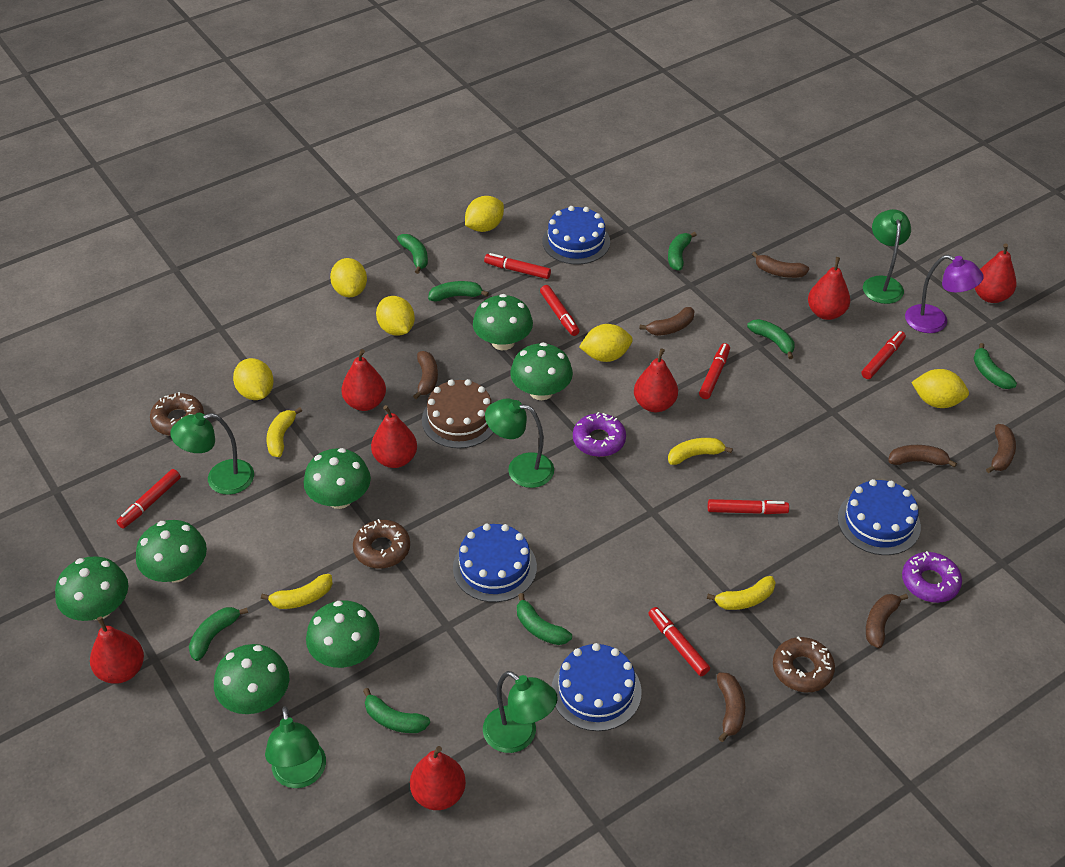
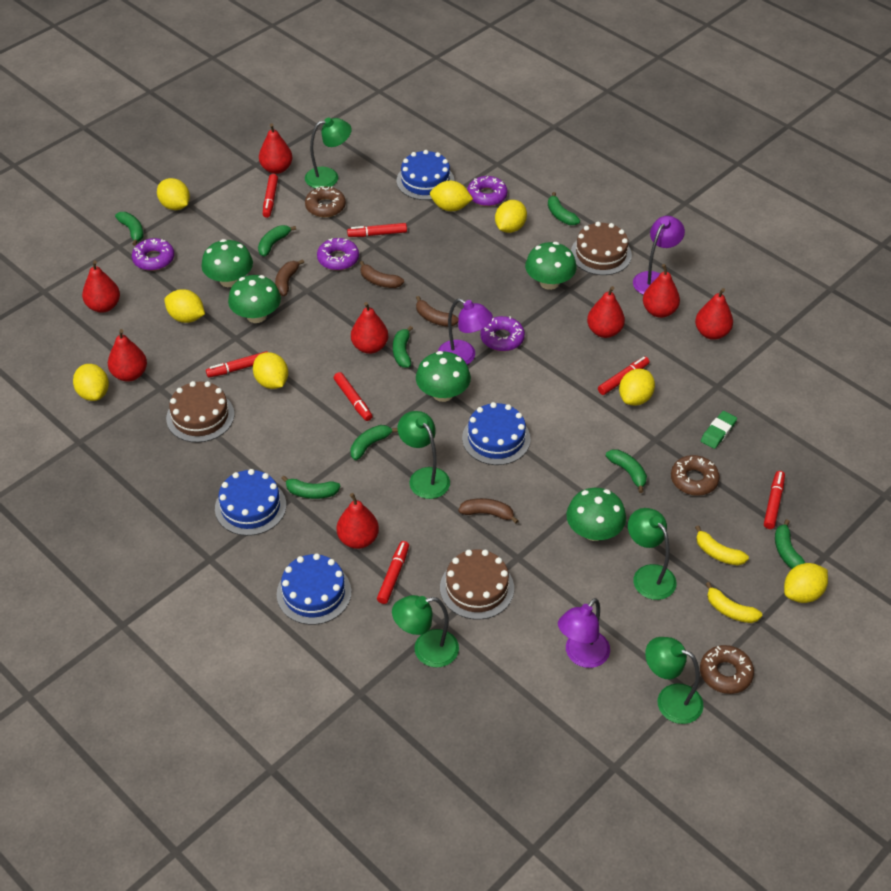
brown banana: 7 -> 4
brown cake: 1 -> 3
green eraser: 0 -> 1
green mushroom: 7 -> 5
purple donut: 2 -> 4
purple lamp: 1 -> 3
red pear: 7 -> 8
yellow banana: 4 -> 2
yellow lemon: 6 -> 8

